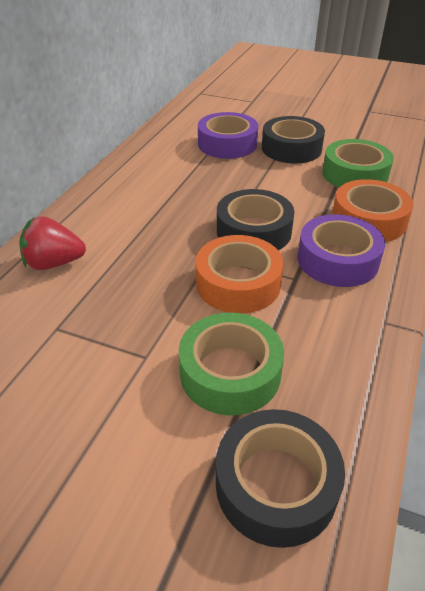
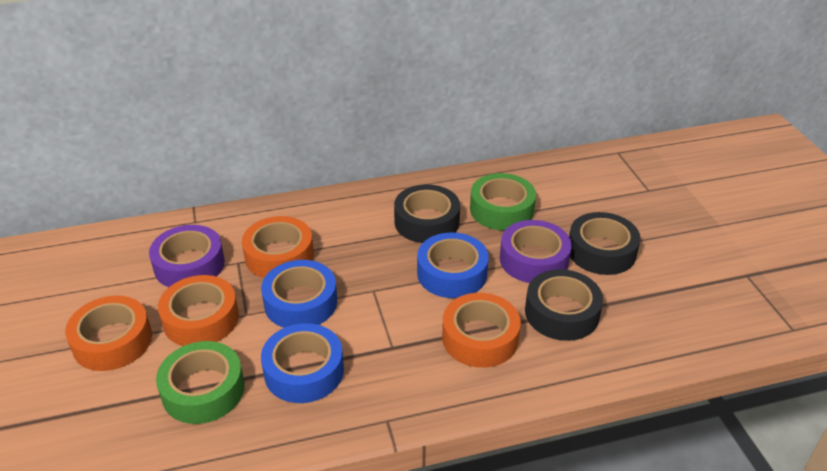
blue tape: 0 -> 3
orange tape: 2 -> 4
red strawberry: 1 -> 0

